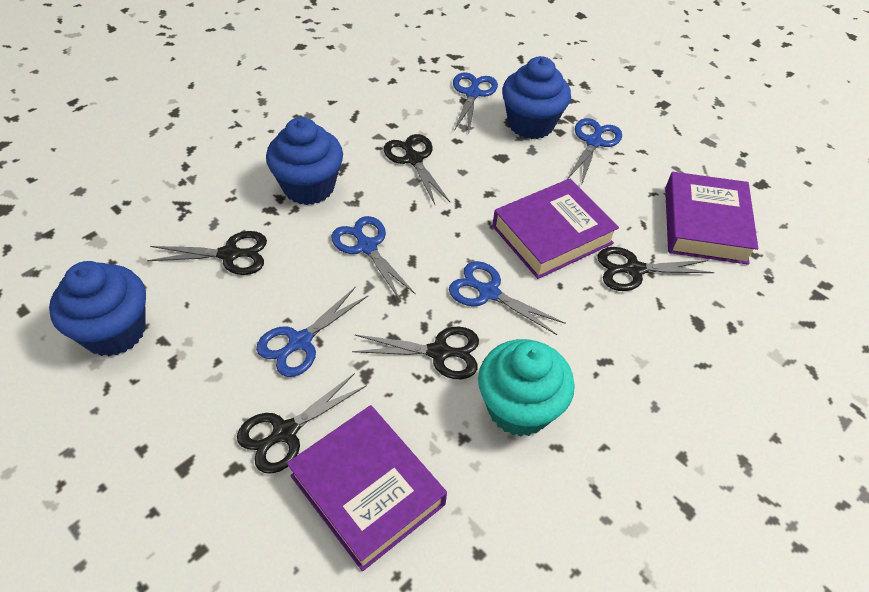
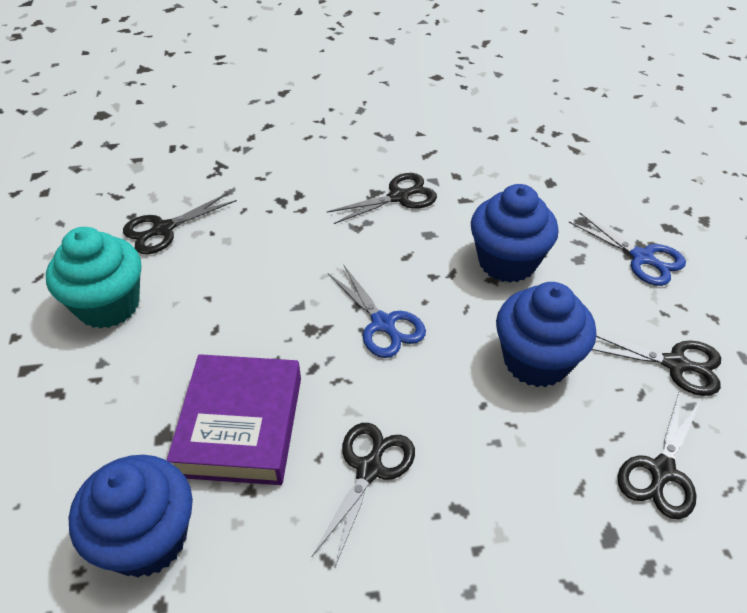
blue scissors: 5 -> 2
purple book: 3 -> 1

